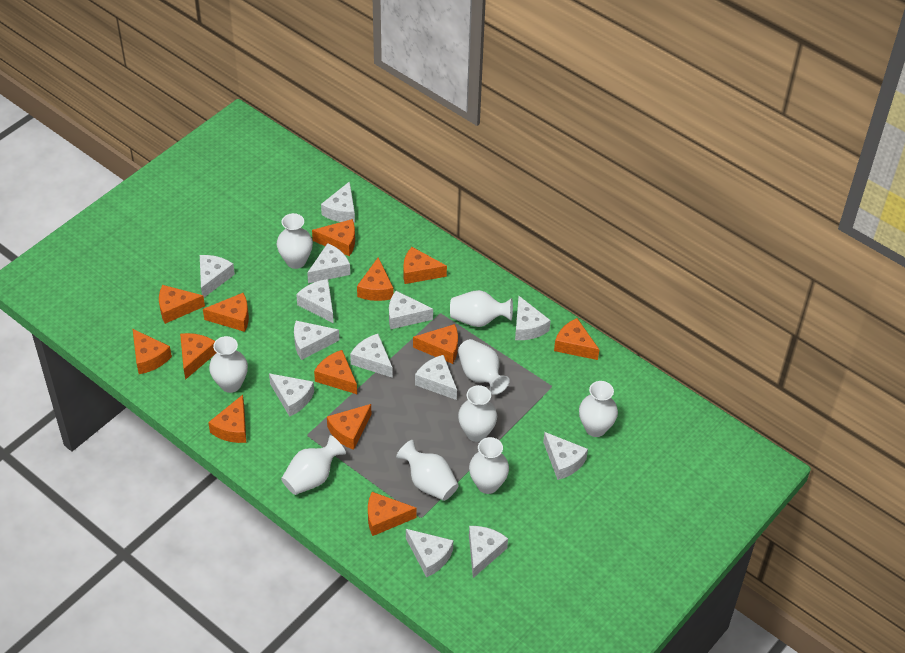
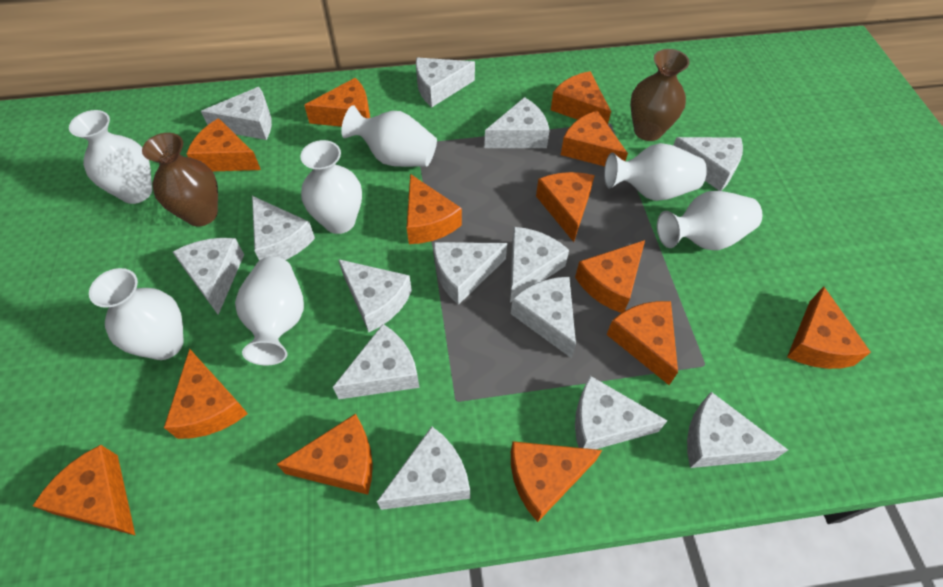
brown vase: 0 -> 2
white cheese: 13 -> 14
white vase: 9 -> 7

